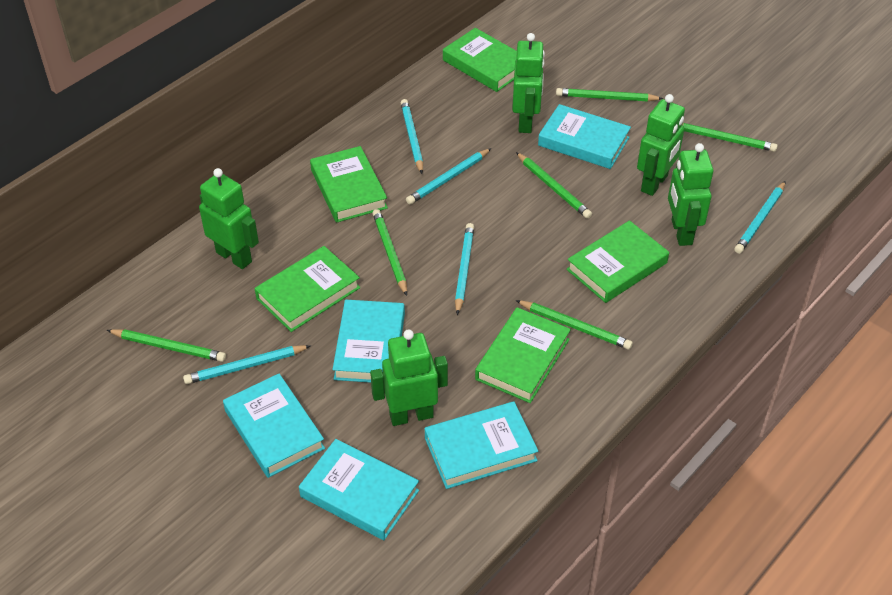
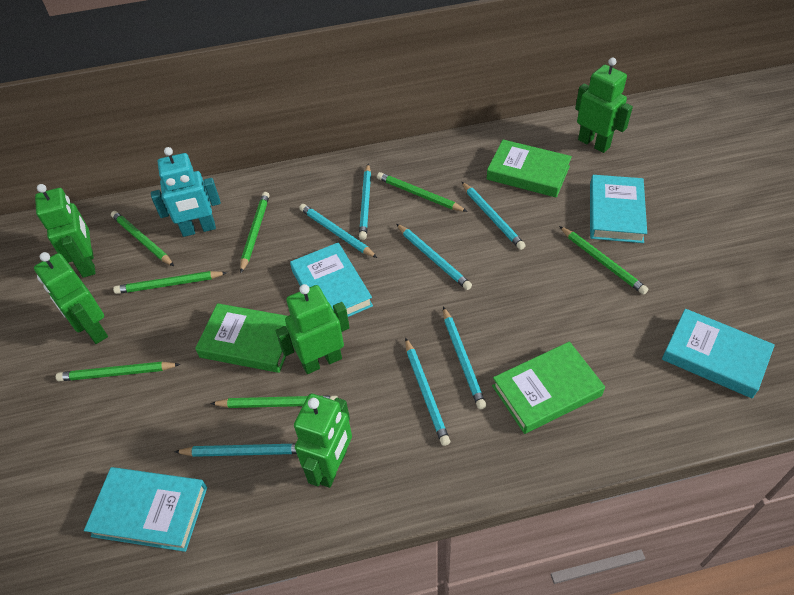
green book: 5 -> 3
green pencil: 6 -> 7
turquoise book: 5 -> 4
turquoise pencil: 5 -> 7
turquoise robot: 0 -> 1

